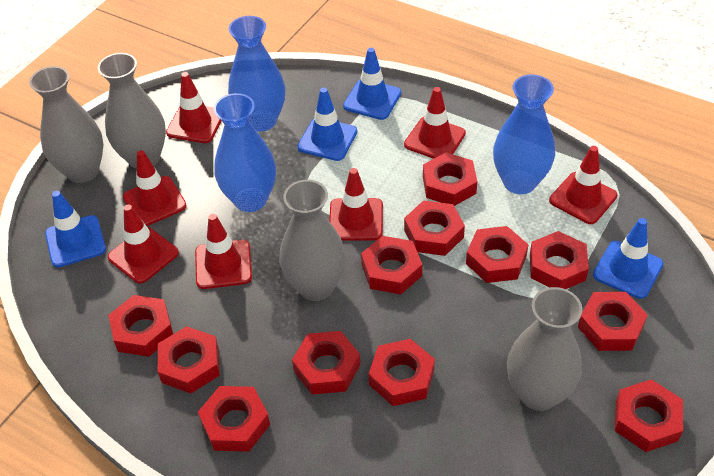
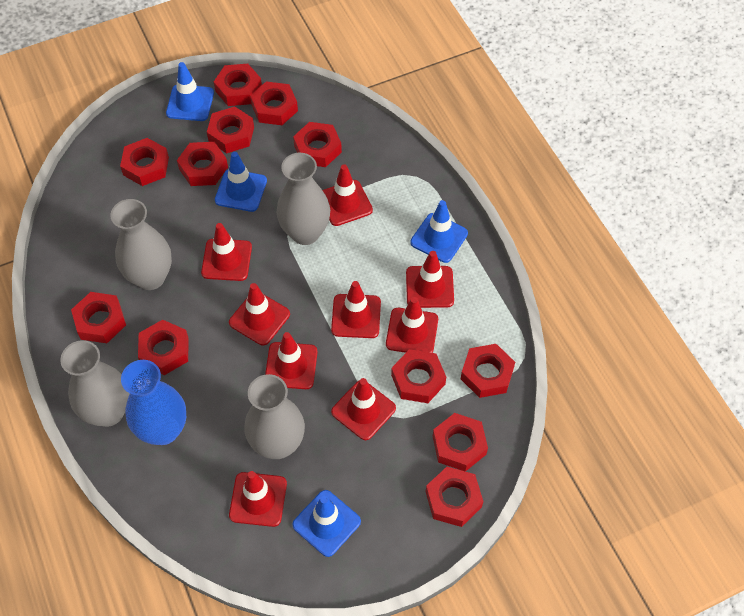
blue vase: 3 -> 1
red traffic cone: 7 -> 9

